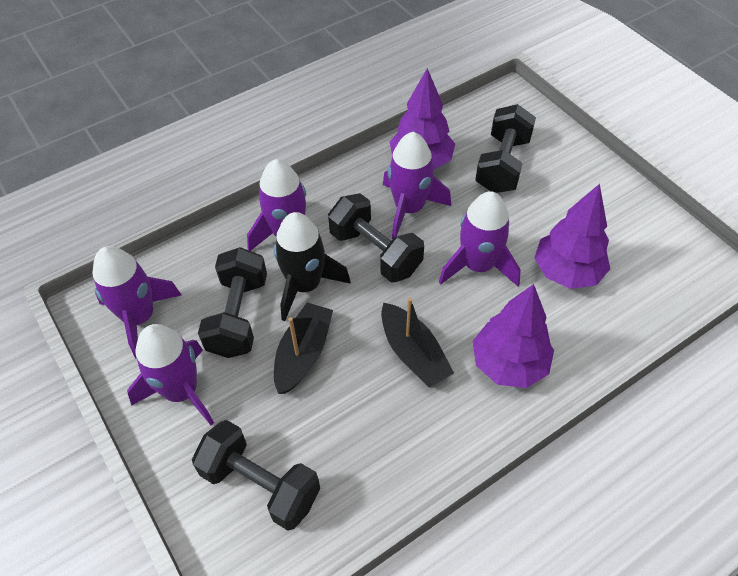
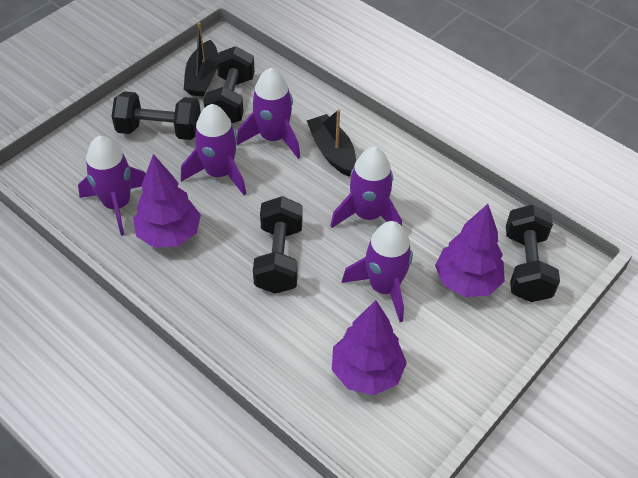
black rocket: 1 -> 0

